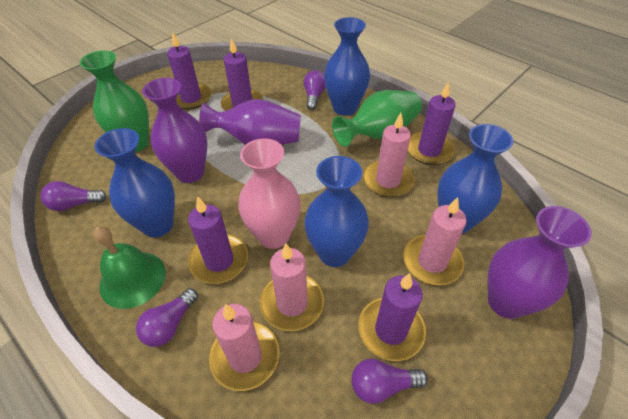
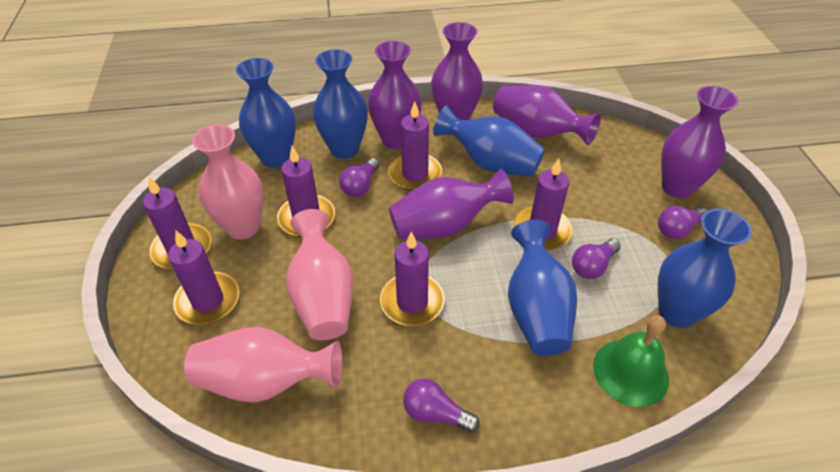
blue vase: 4 -> 5
green vase: 2 -> 0
pink candle: 4 -> 0
pink vase: 1 -> 3
purple candle: 5 -> 6
purple vase: 3 -> 5

